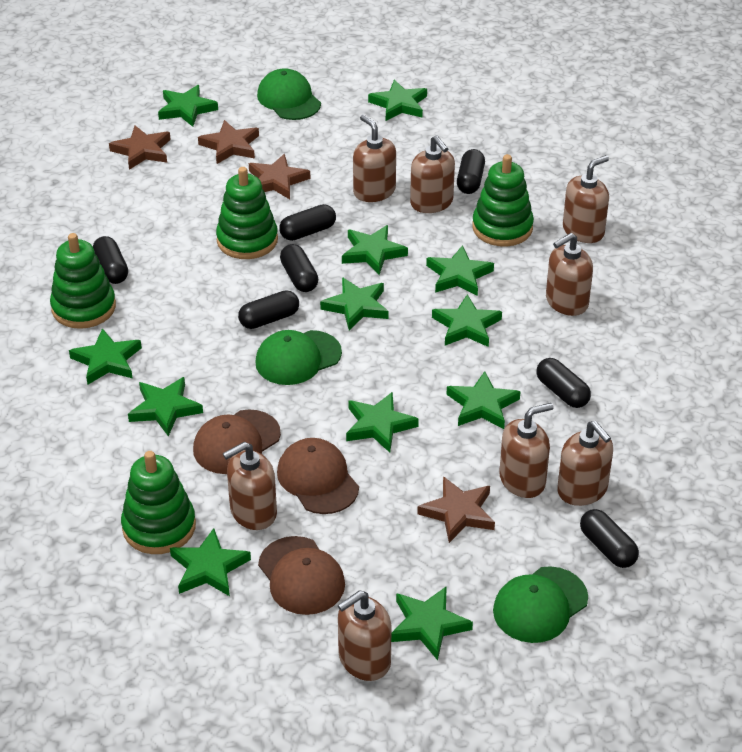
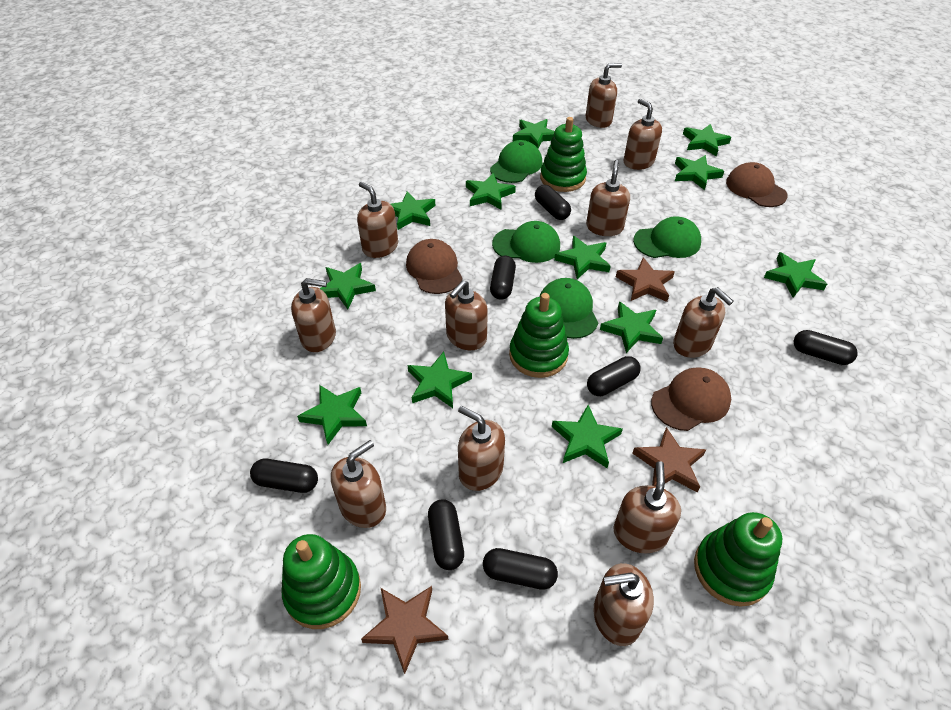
brown soap dispenser: 8 -> 11
brown star: 4 -> 3
green cap: 3 -> 4

